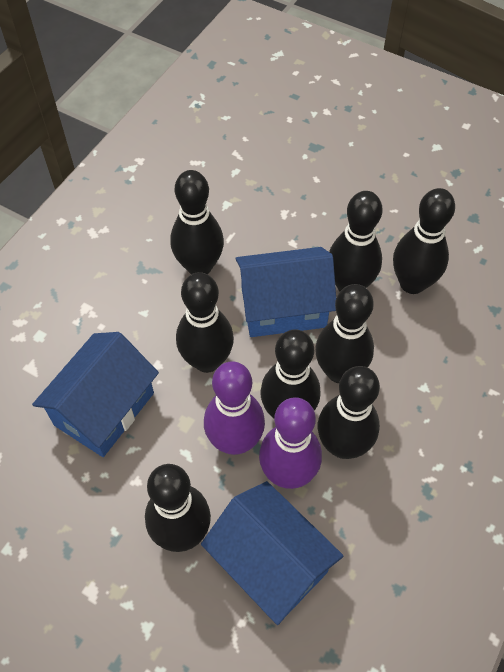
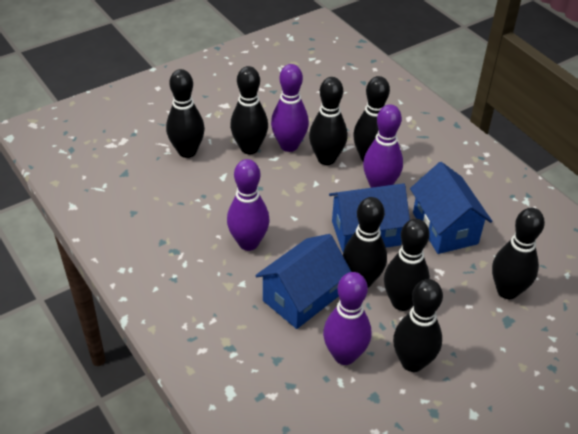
purple bowling pin: 2 -> 4

